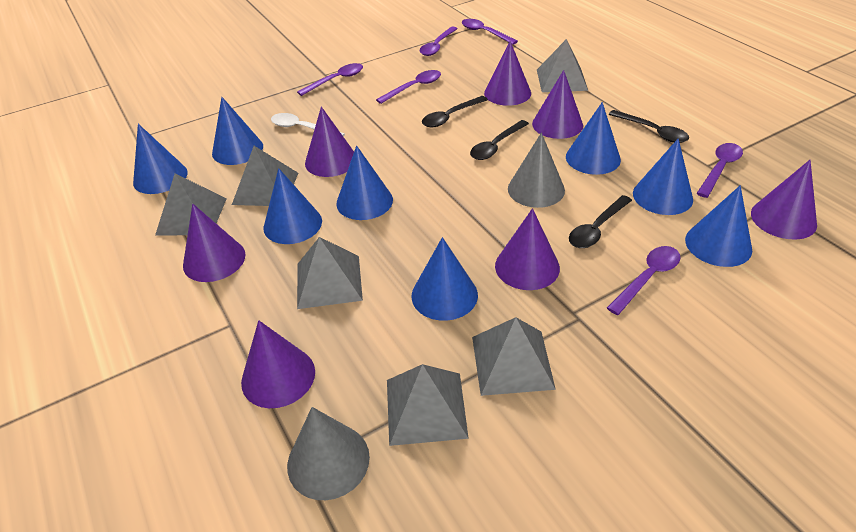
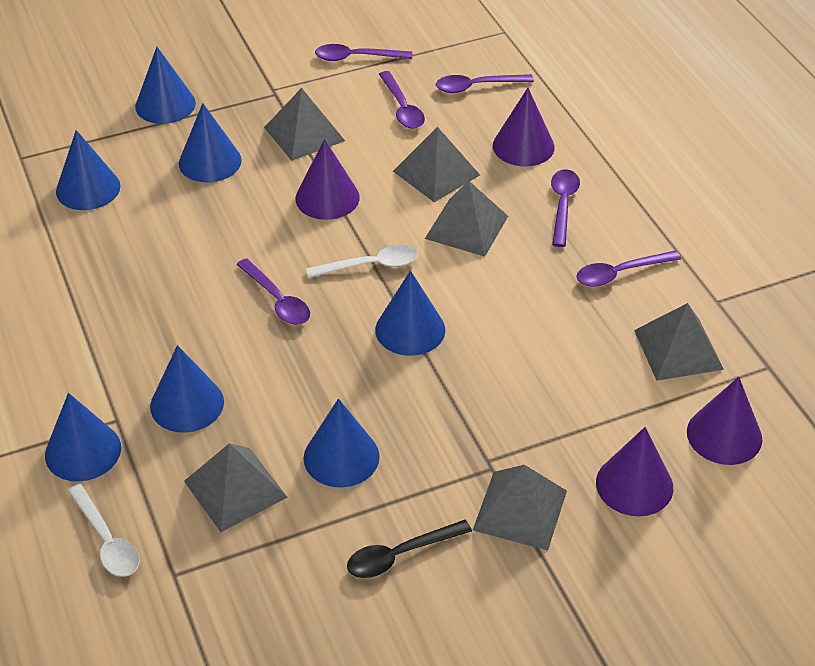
black spoon: 4 -> 1
blue cone: 8 -> 7
grey cone: 2 -> 0
purple cone: 7 -> 4
white spoon: 1 -> 2

